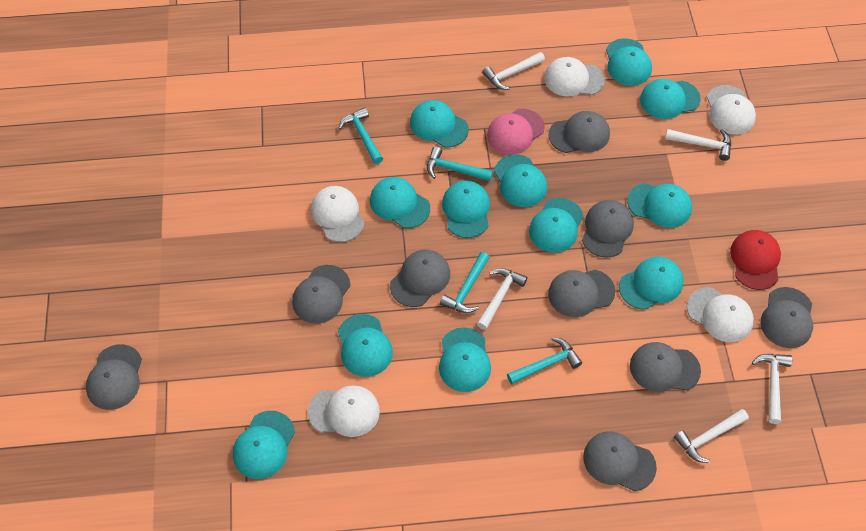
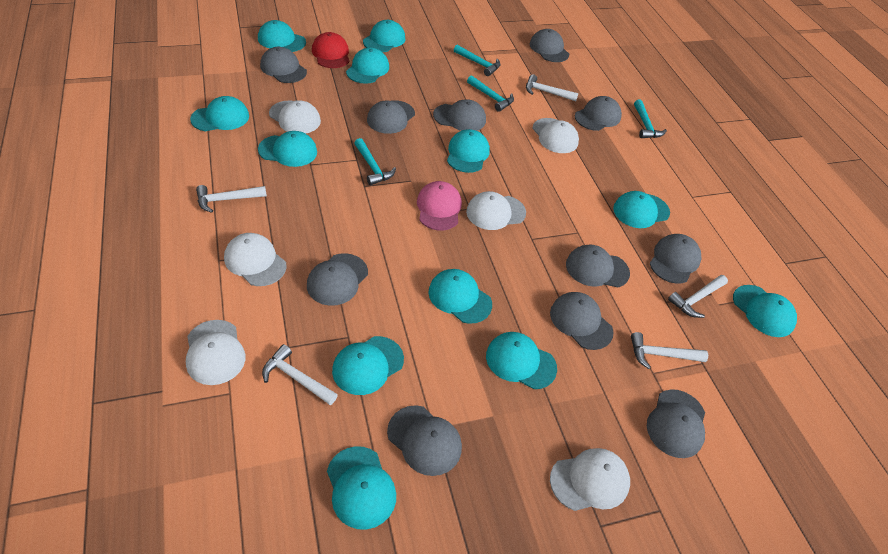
grey cap: 9 -> 11
white cap: 5 -> 6

